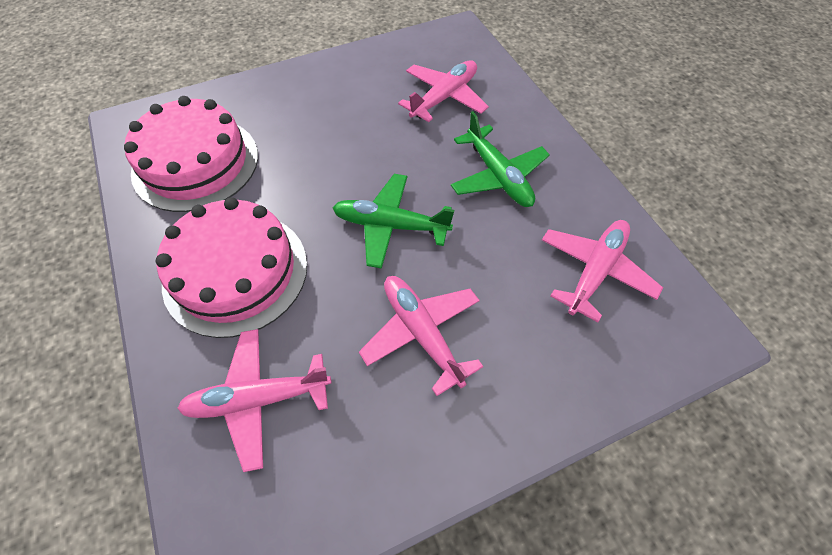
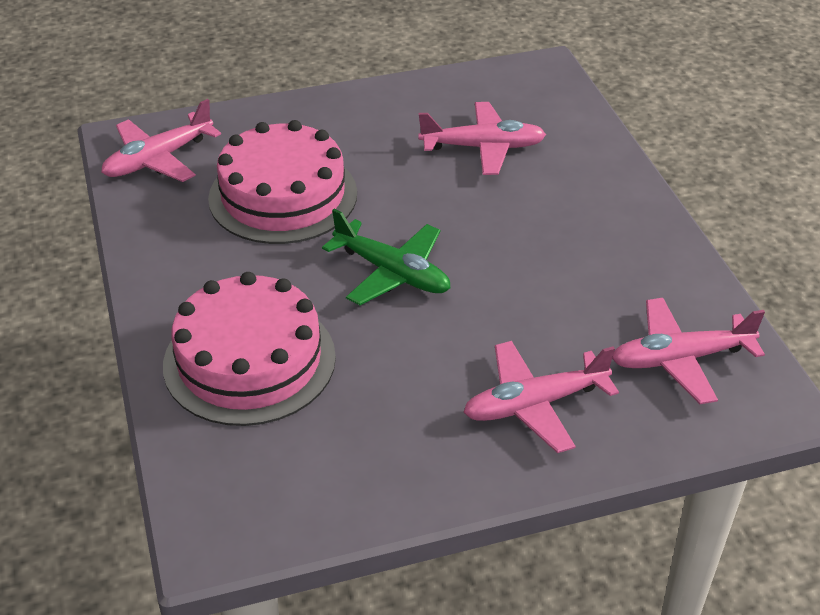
green plane: 2 -> 1

